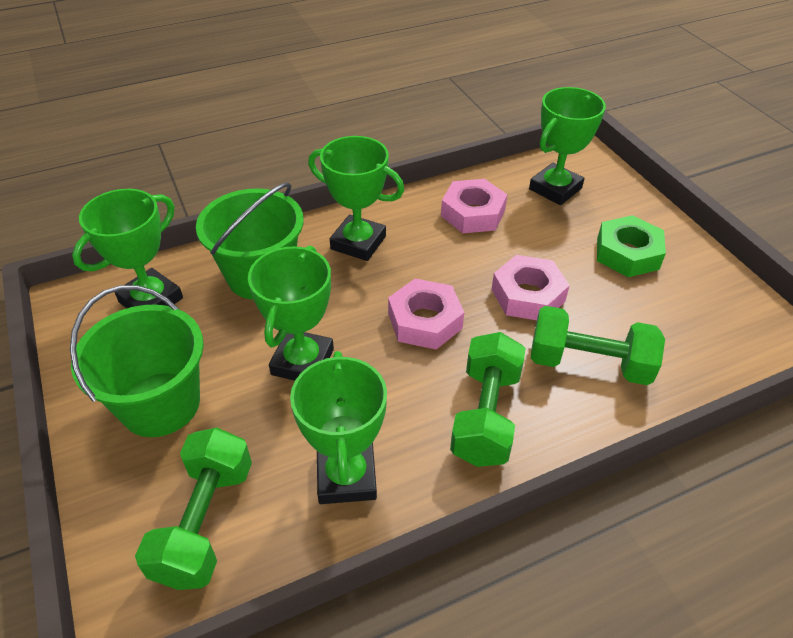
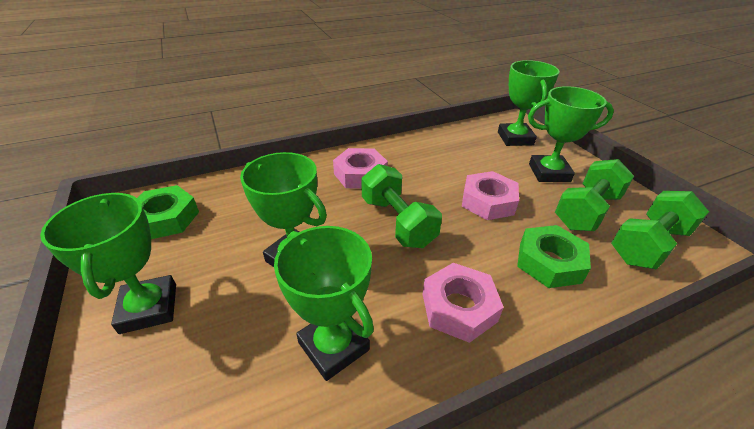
green bucket: 2 -> 0
green nut: 1 -> 2

